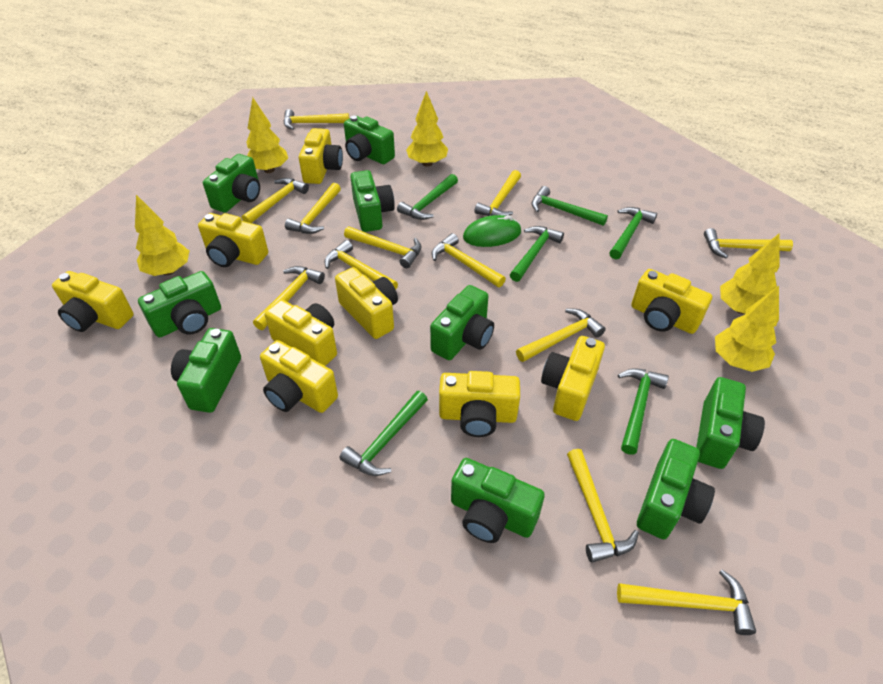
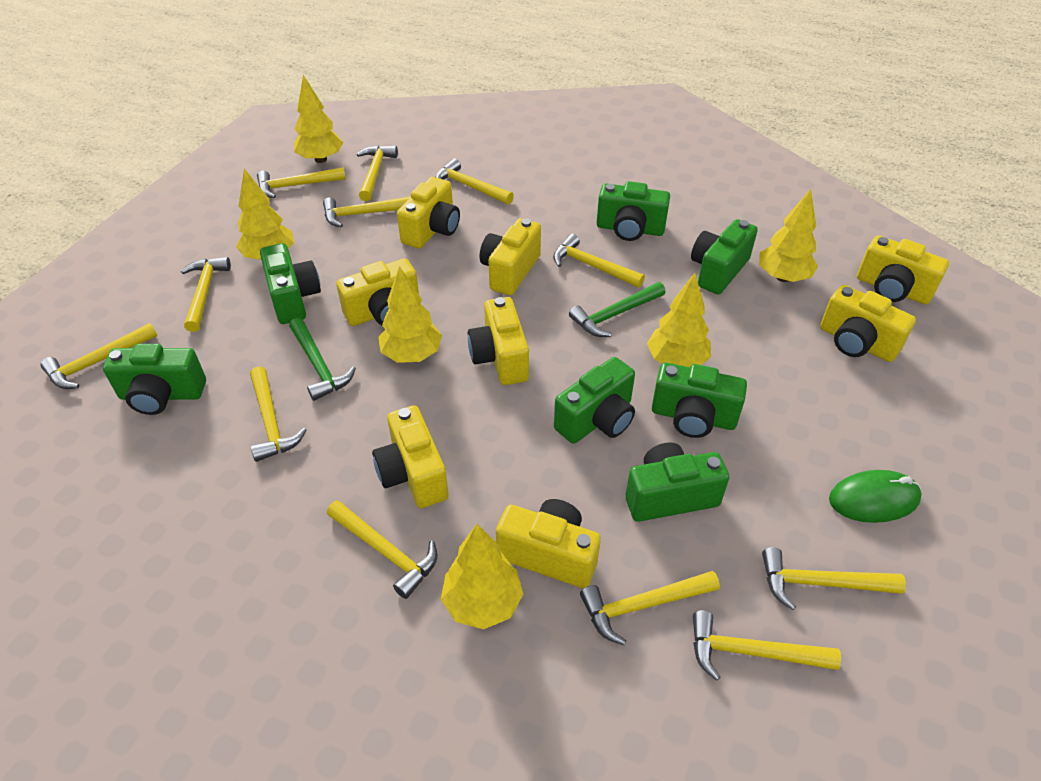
green camera: 9 -> 7
green hammer: 6 -> 2
yellow camera: 9 -> 8
yellow tree: 5 -> 6

